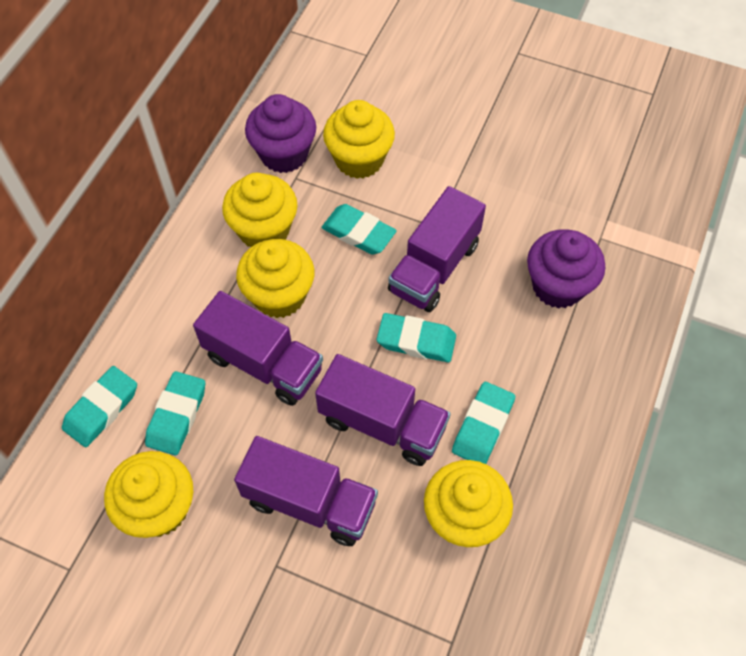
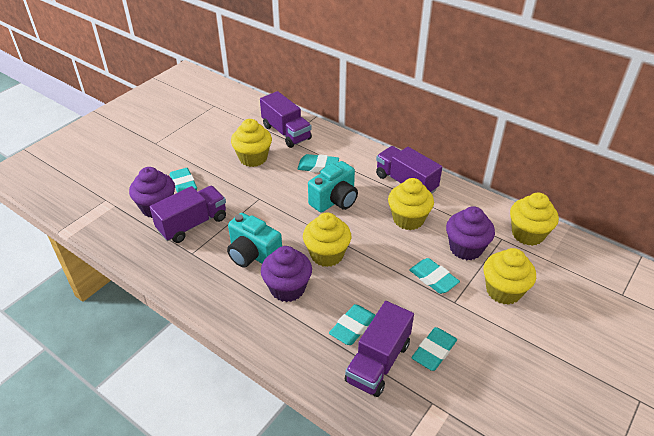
purple cupcake: 2 -> 3
turquoise camera: 0 -> 2

